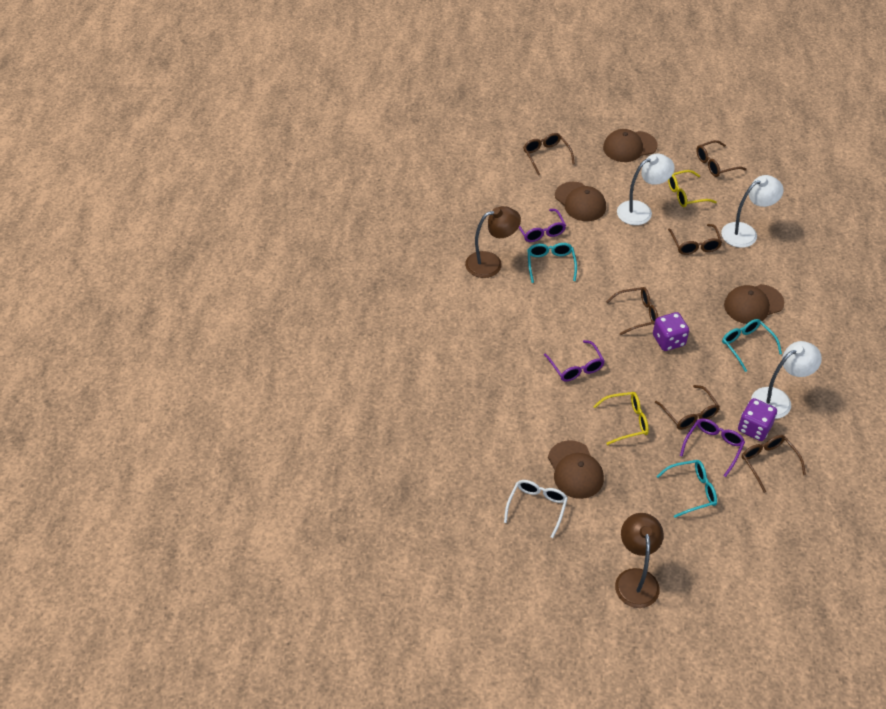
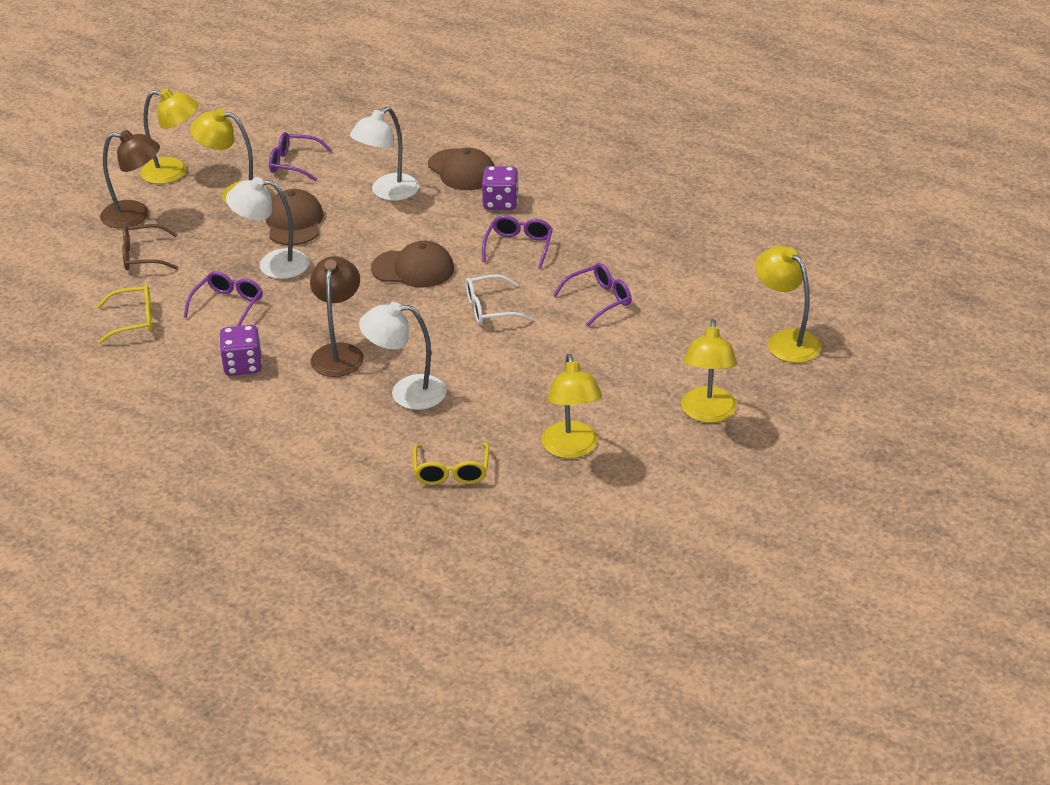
brown cap: 4 -> 3
brown glasses: 6 -> 1
purple glasses: 3 -> 4
turquoise glasses: 3 -> 0
yellow lamp: 0 -> 5

